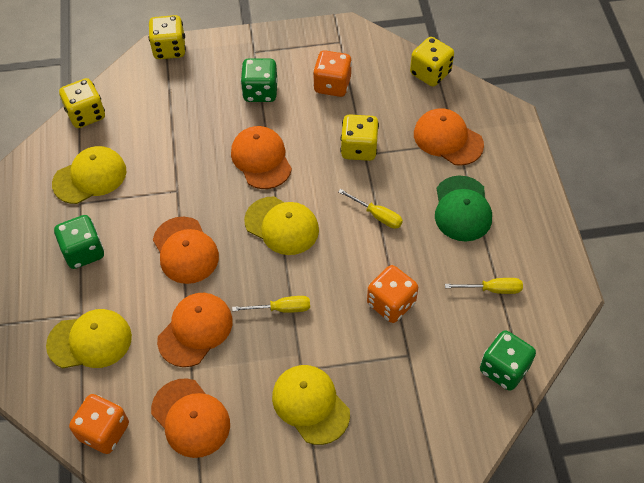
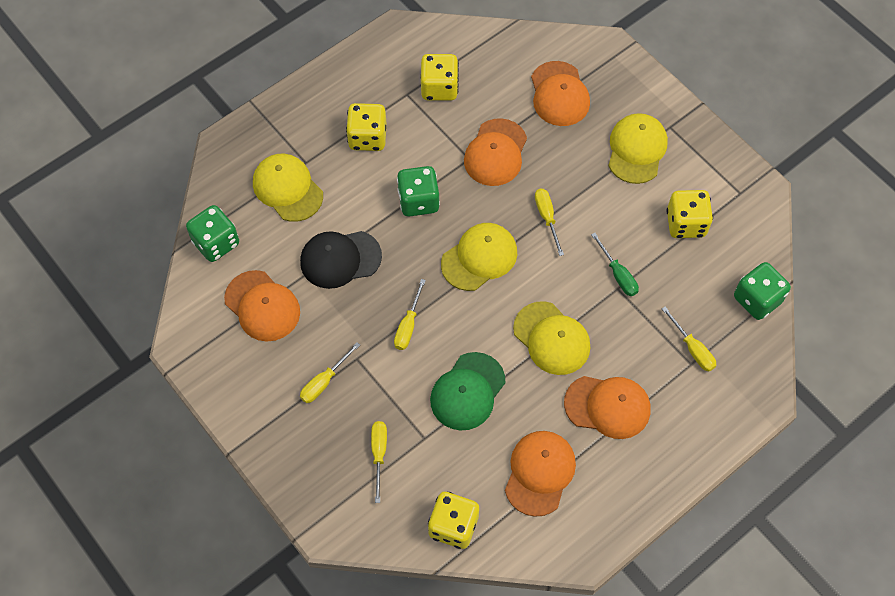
black cap: 0 -> 1
green screwdriver: 0 -> 1
orange dice: 3 -> 0
yellow screwdriver: 3 -> 5

